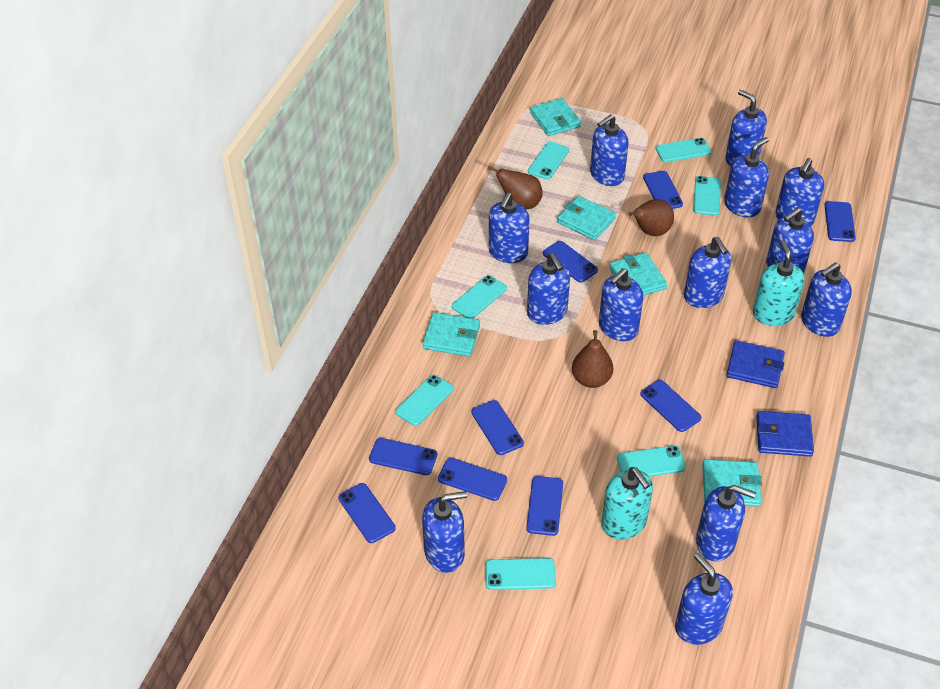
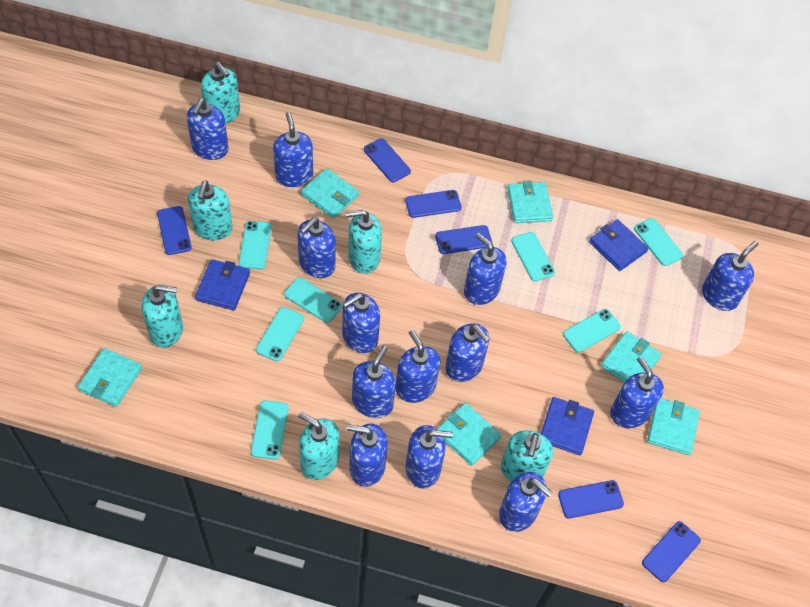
blue phone: 9 -> 6
blue wallet: 2 -> 3
brown pear: 3 -> 0
turquoise soap dispenser: 2 -> 6
turquoise wallet: 5 -> 6

